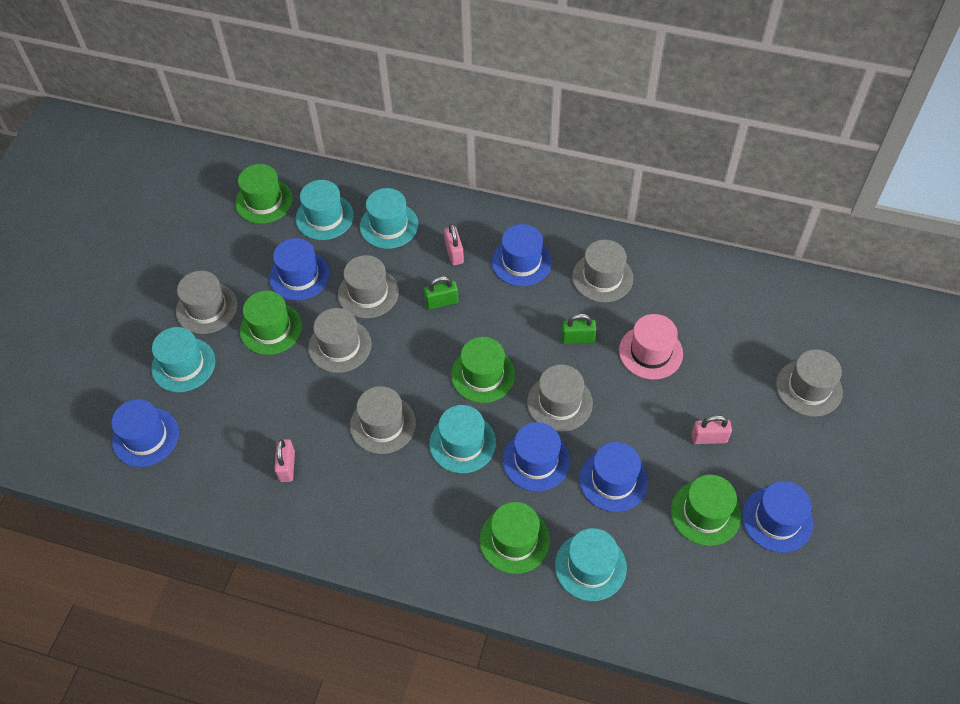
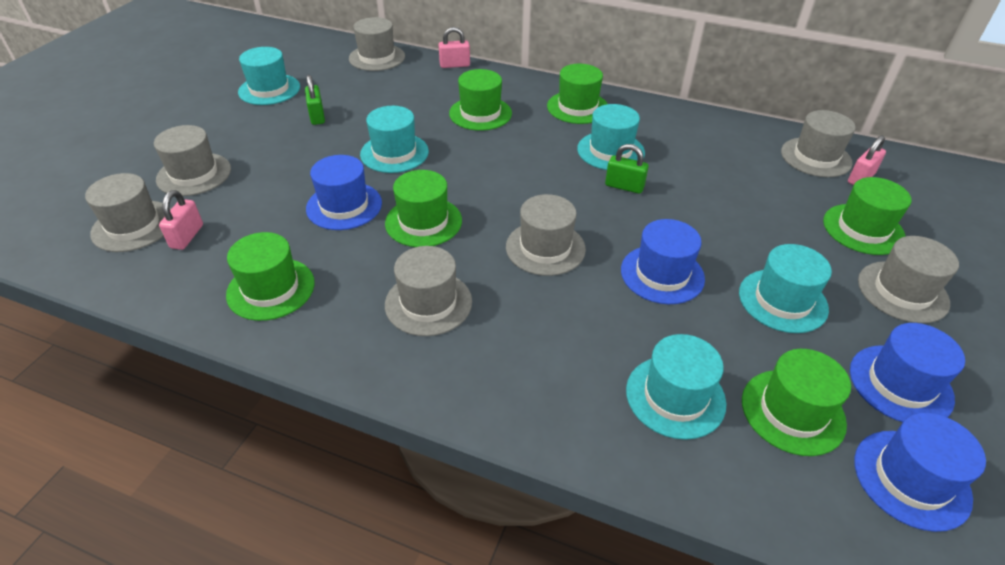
blue hat: 6 -> 4
green hat: 5 -> 6
pink hat: 1 -> 0

